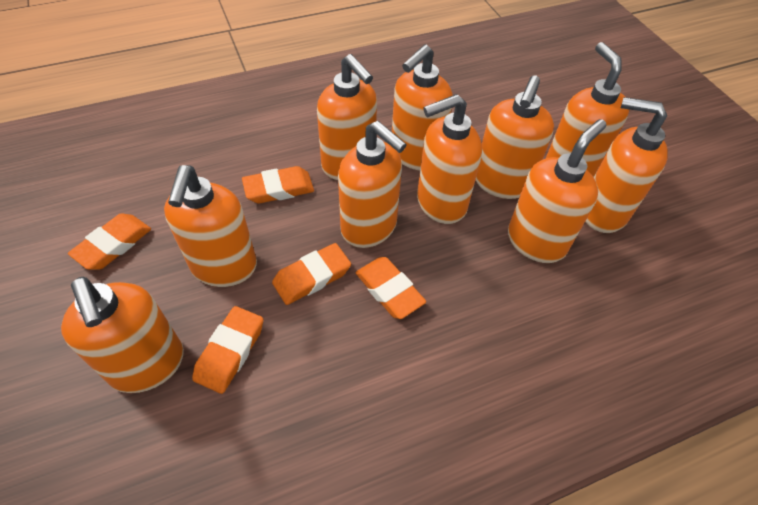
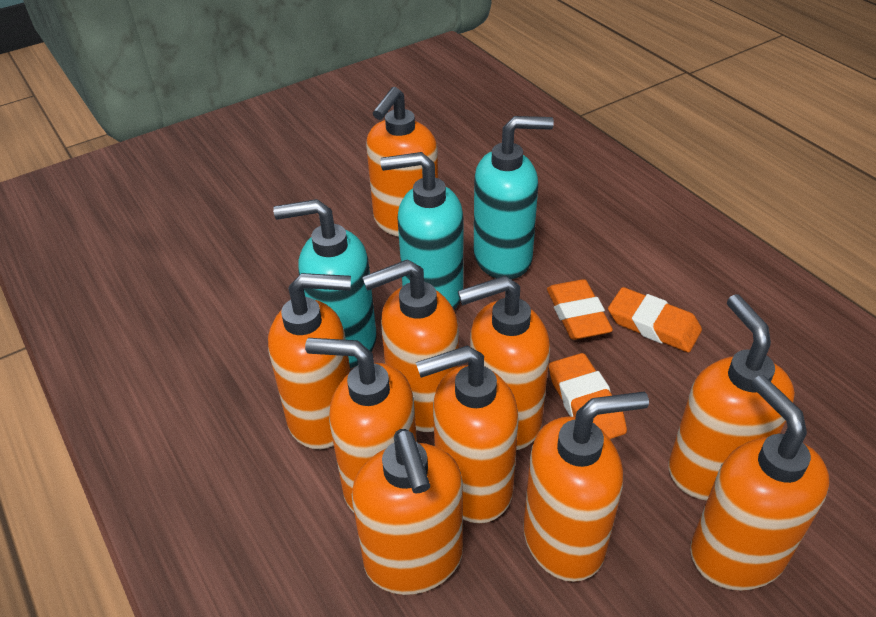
orange eraser: 5 -> 3
turquoise soap dispenser: 0 -> 3

